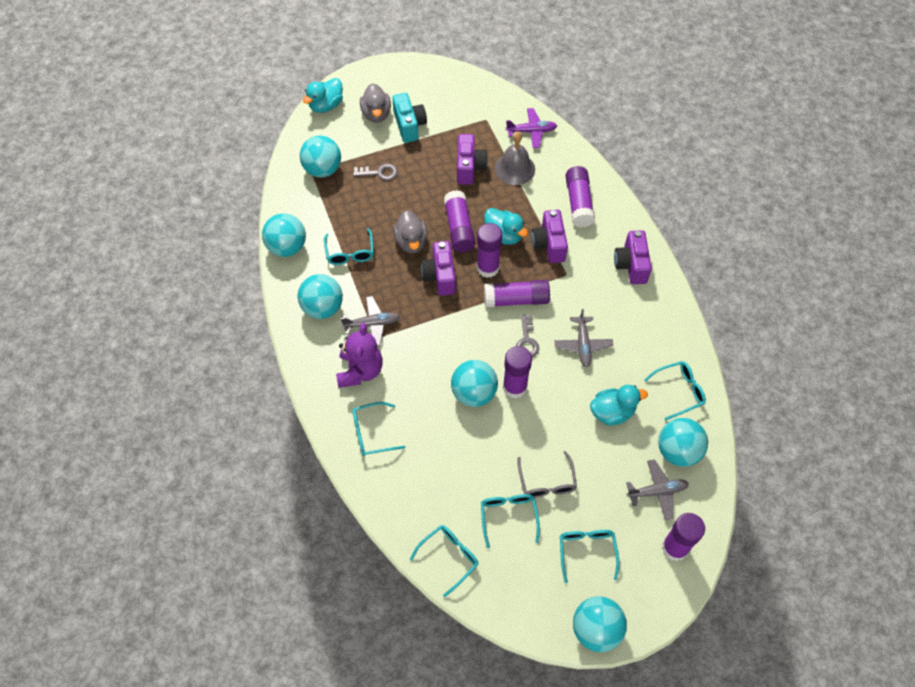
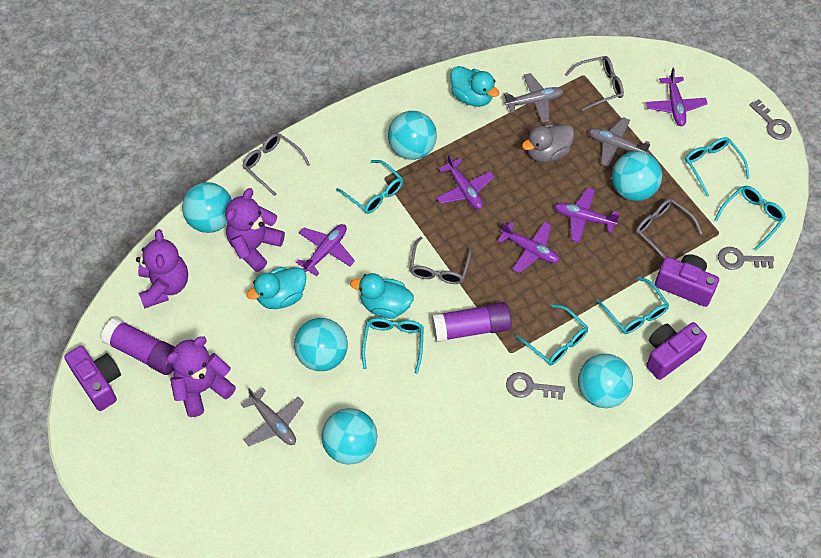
grey bell: 1 -> 0
grey duck: 2 -> 1
grey glasses: 1 -> 4
grey key: 2 -> 3
purple camera: 4 -> 3
purple glue stick: 6 -> 2
purple plane: 1 -> 5
purple teddy bear: 1 -> 3
turquoise camera: 1 -> 0

